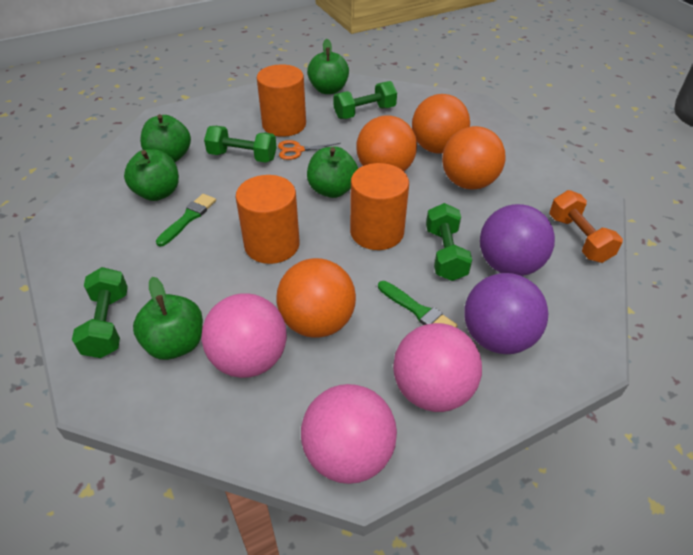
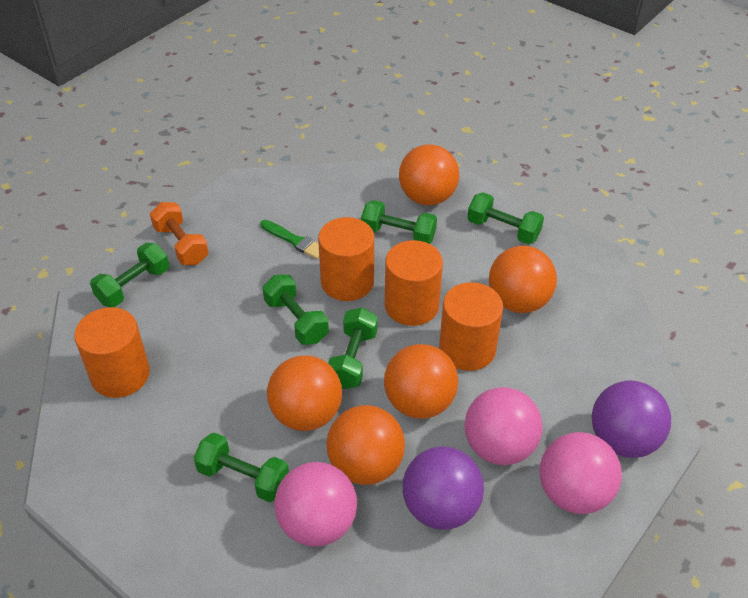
green apple: 5 -> 0
green brush: 2 -> 1
green dumbbell: 4 -> 6
orange ball: 4 -> 5
orange cylinder: 3 -> 4
orange scissors: 1 -> 0

